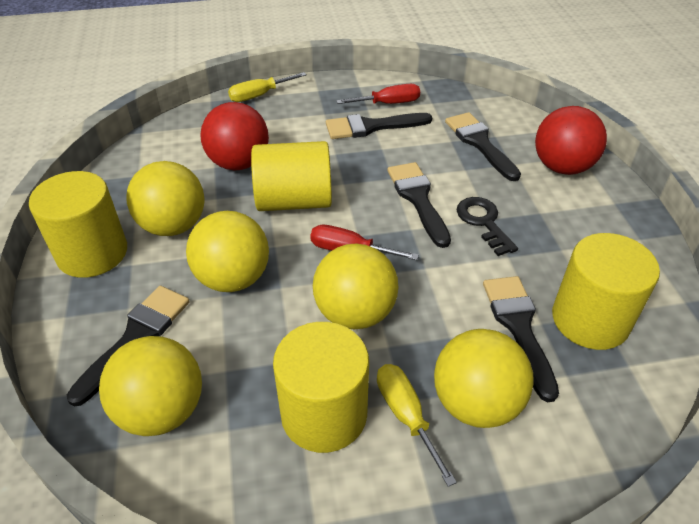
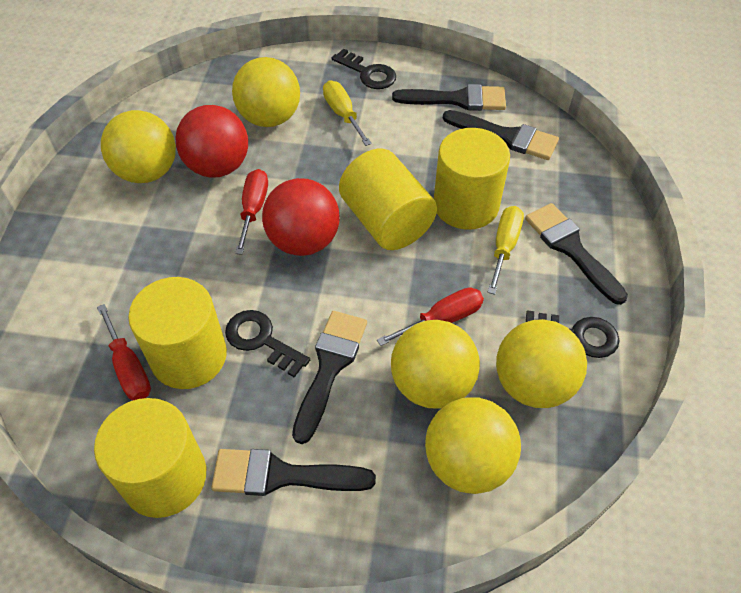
black key: 1 -> 3
red screwdriver: 2 -> 3

